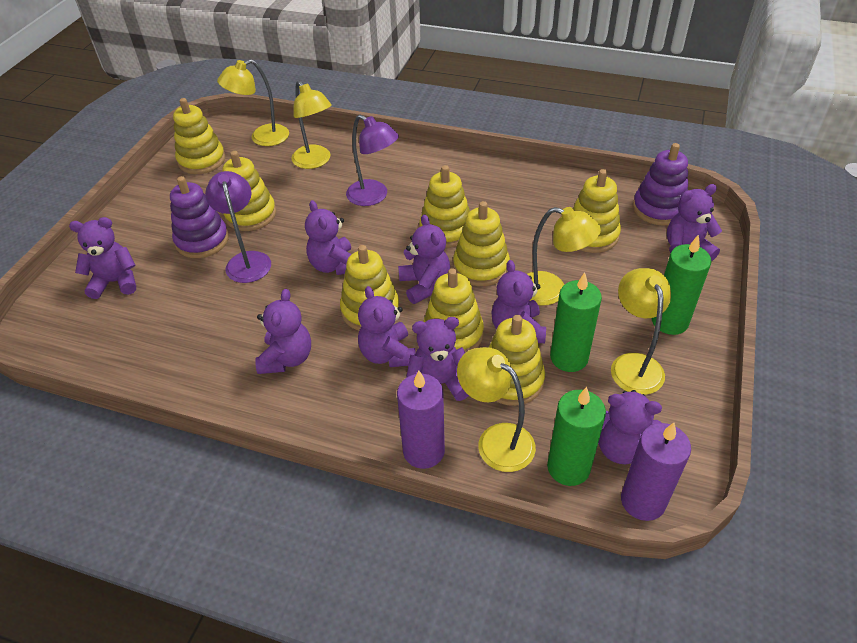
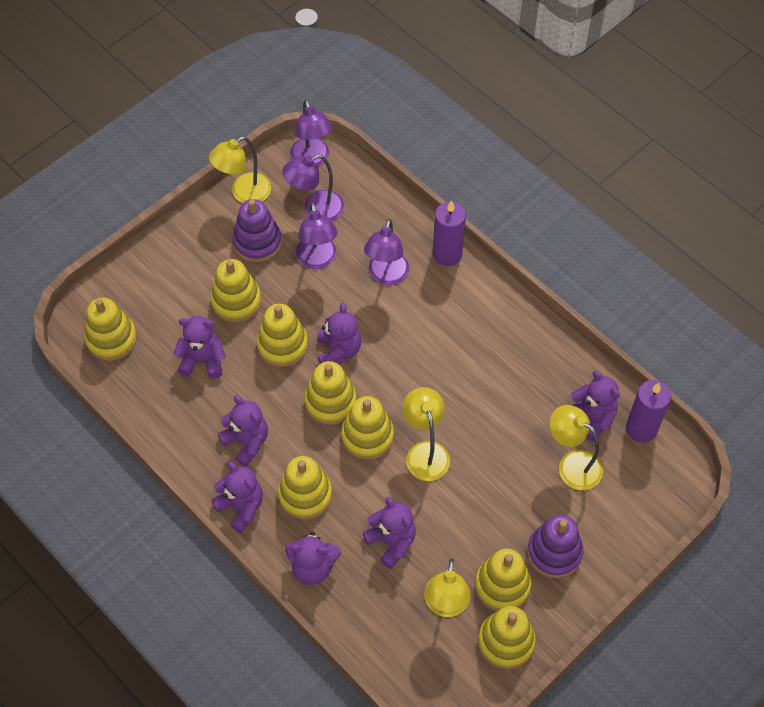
green candle: 3 -> 0
purple lamp: 2 -> 4
purple teddy bear: 9 -> 7
yellow lamp: 5 -> 4

